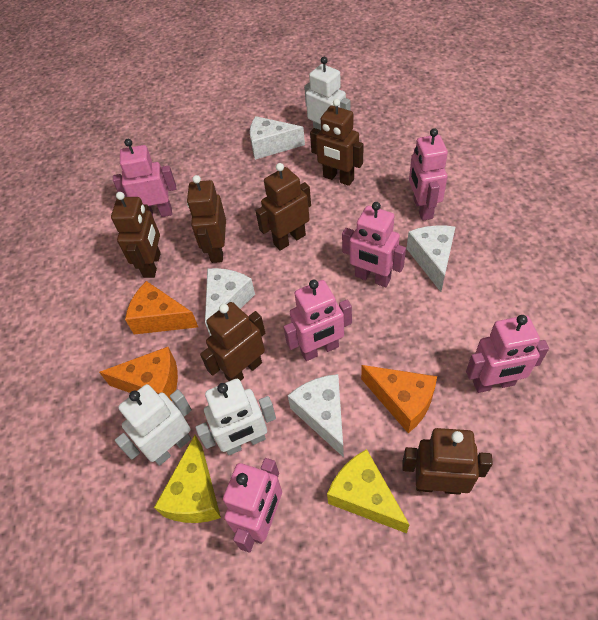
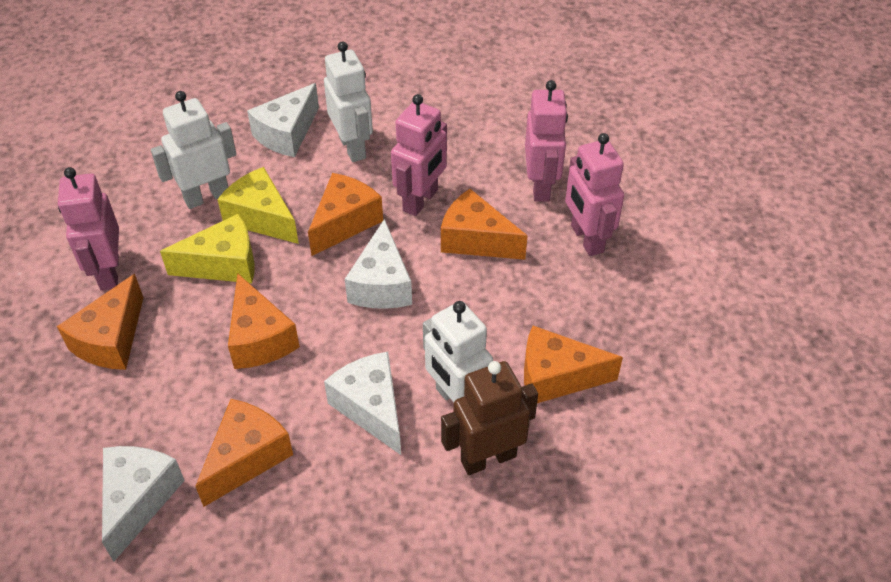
brown robot: 6 -> 1
orange cheese: 3 -> 6
pink robot: 6 -> 4

